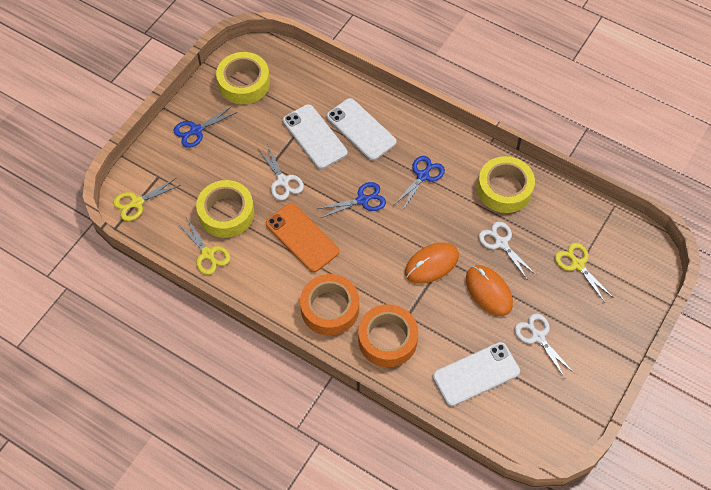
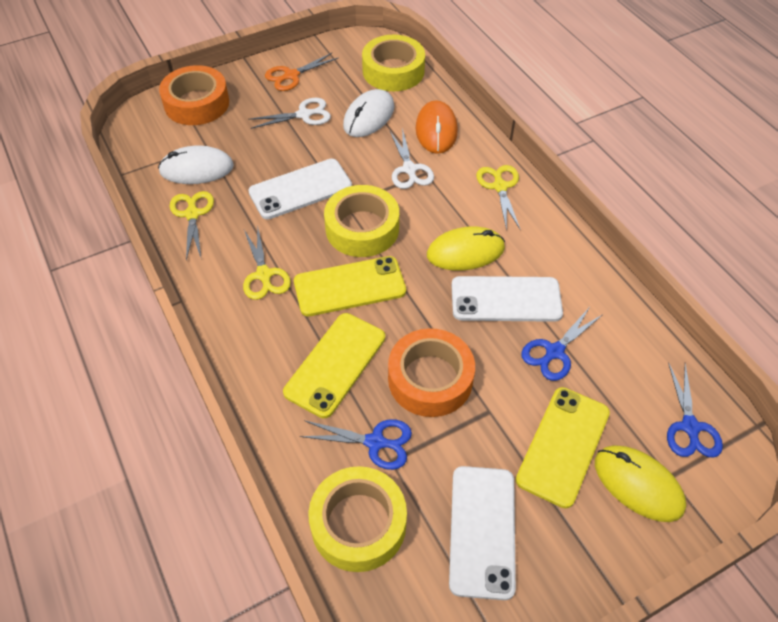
orange mouse: 2 -> 1
orange phone: 1 -> 0
orange scissors: 0 -> 1
white mouse: 0 -> 2
white scissors: 3 -> 2
yellow mouse: 0 -> 2
yellow phone: 0 -> 3

